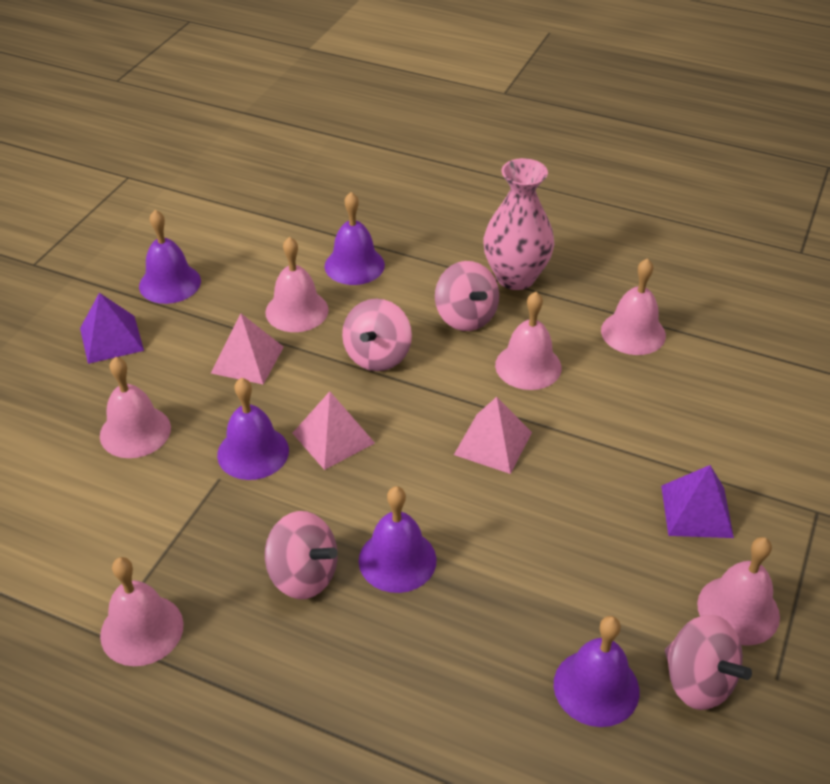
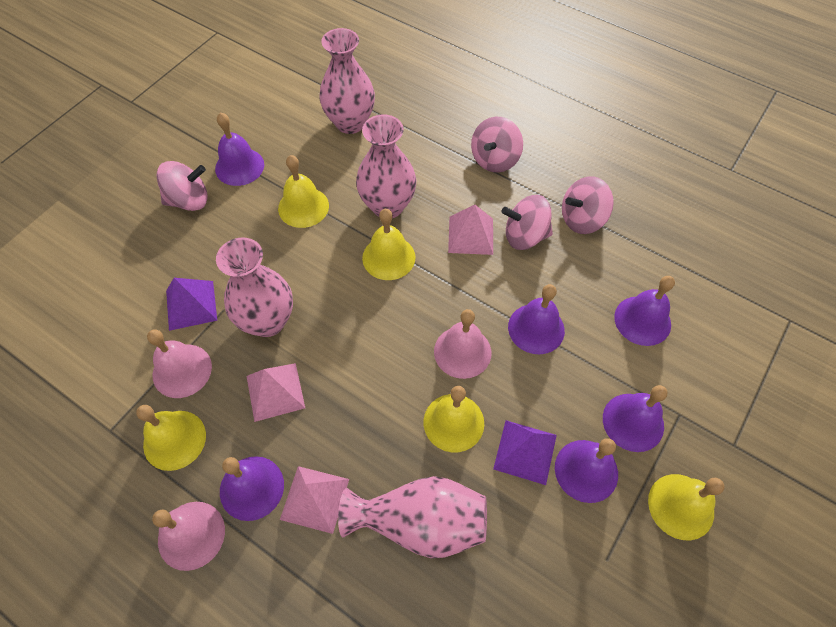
pink bell: 6 -> 3
pink vase: 1 -> 4
purple bell: 5 -> 6
yellow bell: 0 -> 5

